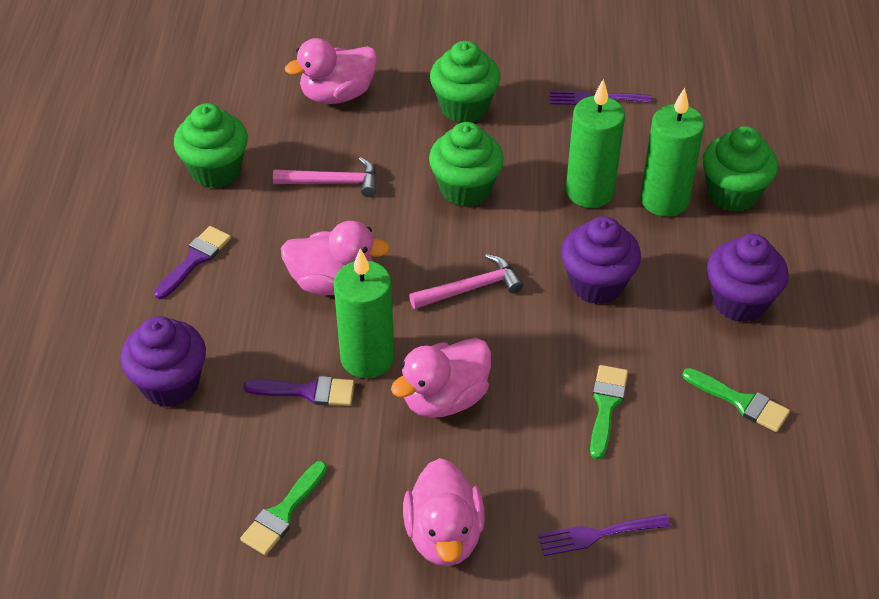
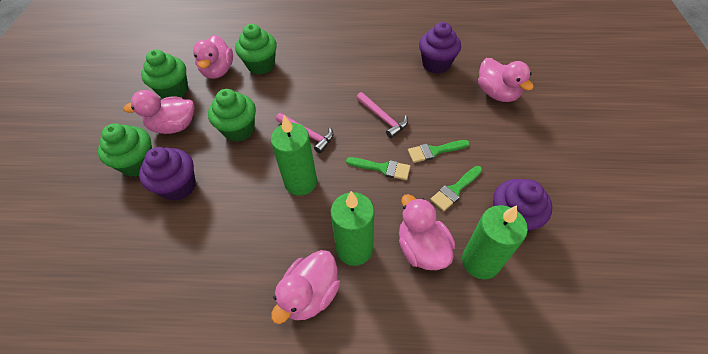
pink duck: 4 -> 5
purple brush: 2 -> 0
purple fork: 2 -> 0

